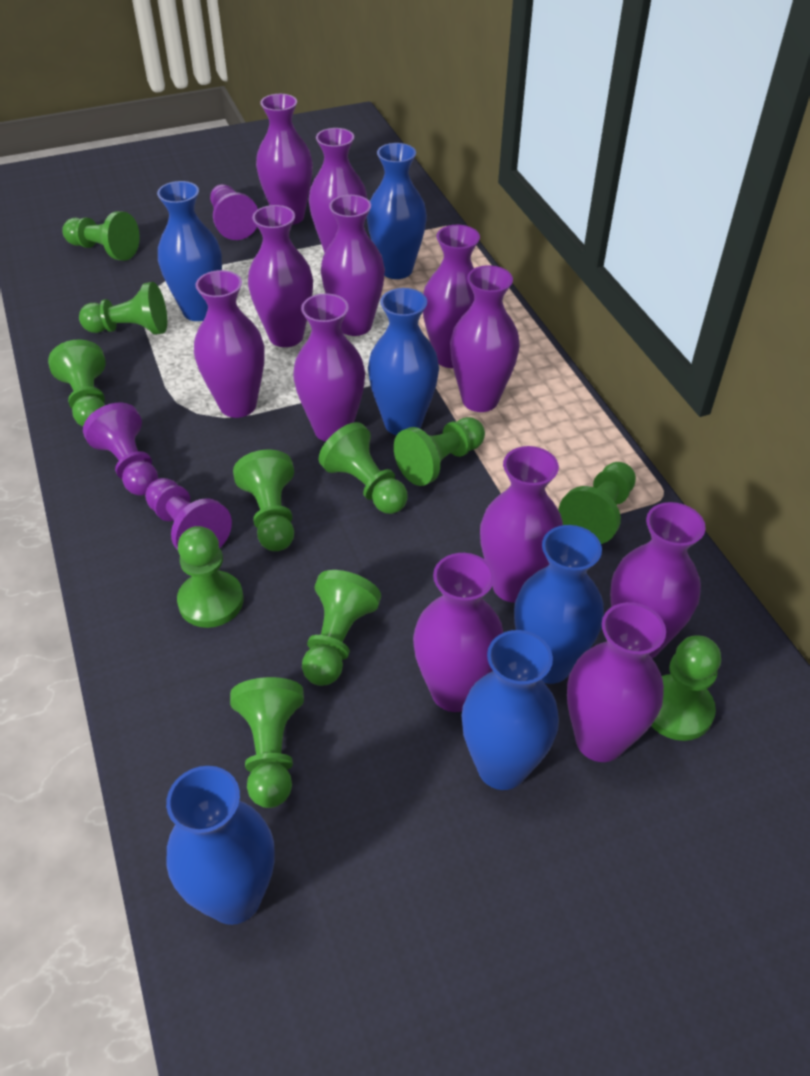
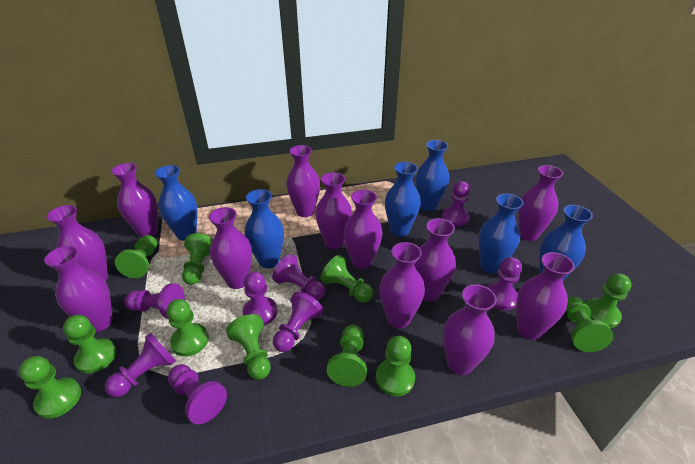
purple pawn: 3 -> 8

